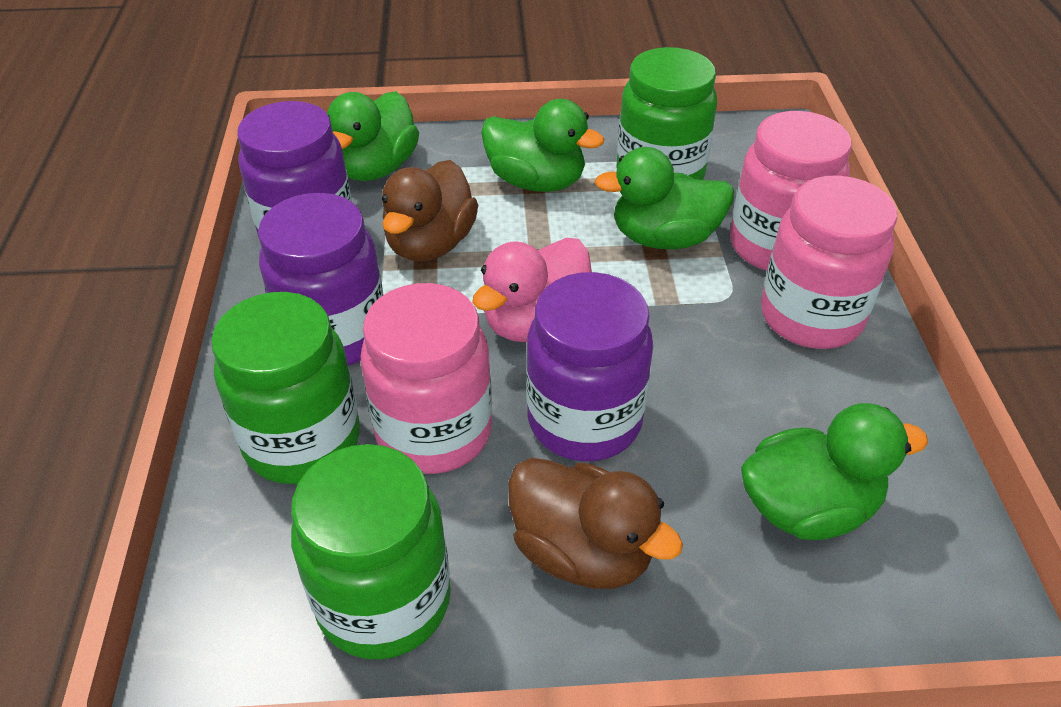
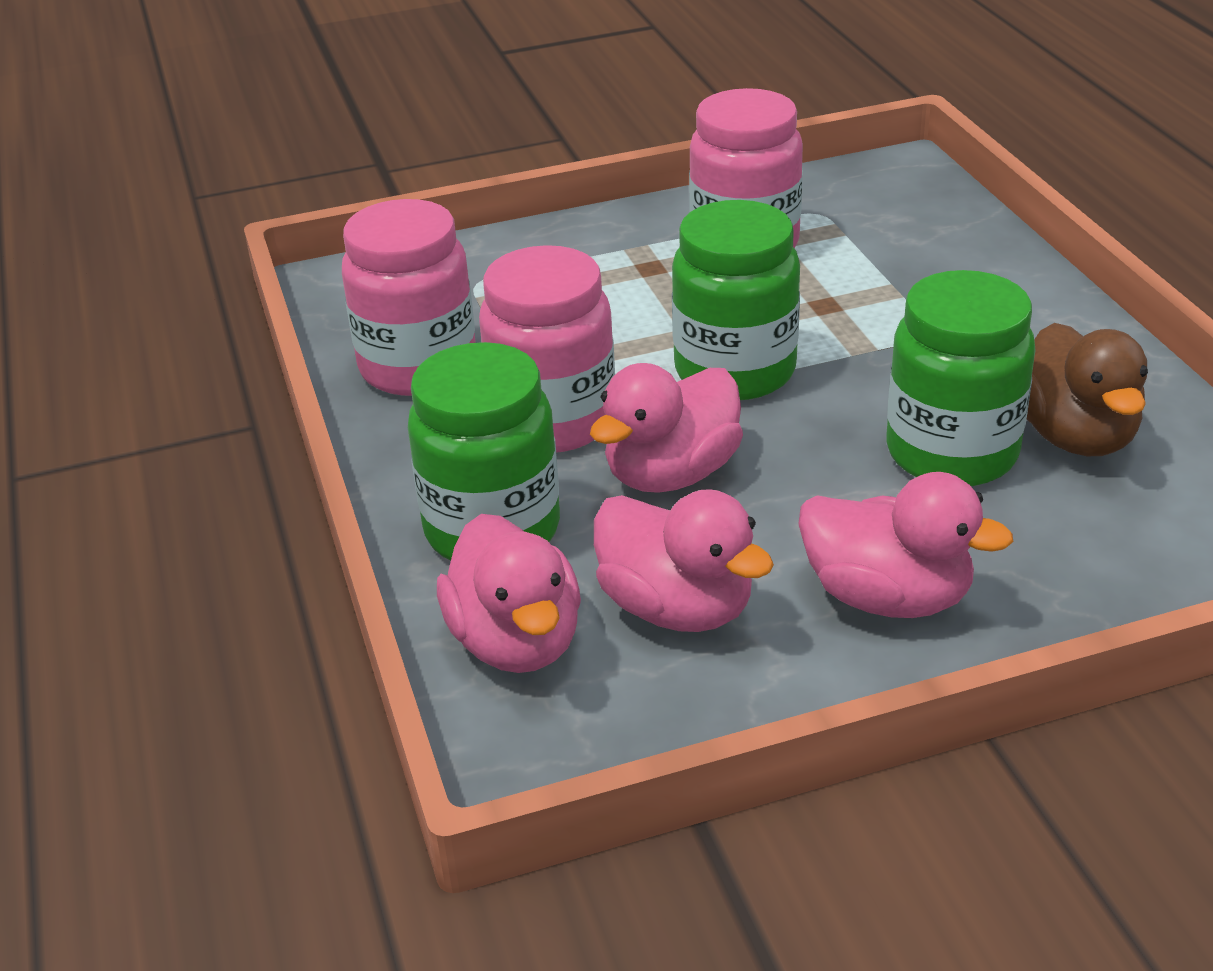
brown duck: 2 -> 1
green duck: 4 -> 0
pink duck: 1 -> 4
purple jar: 3 -> 0

